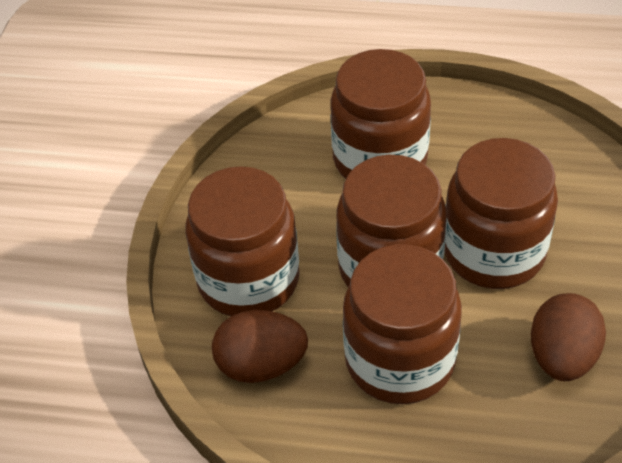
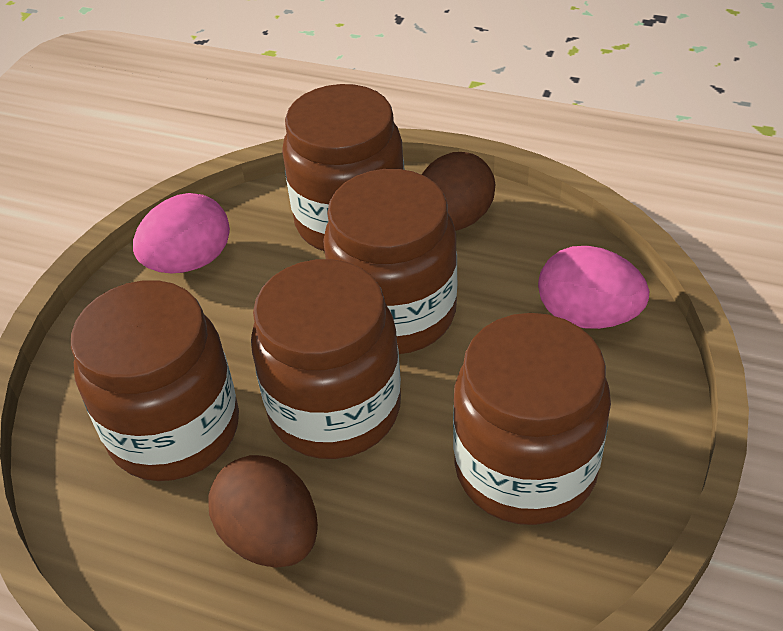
pink egg: 0 -> 2

